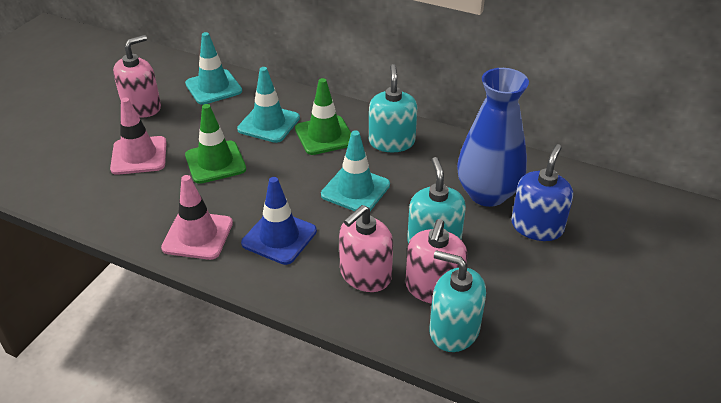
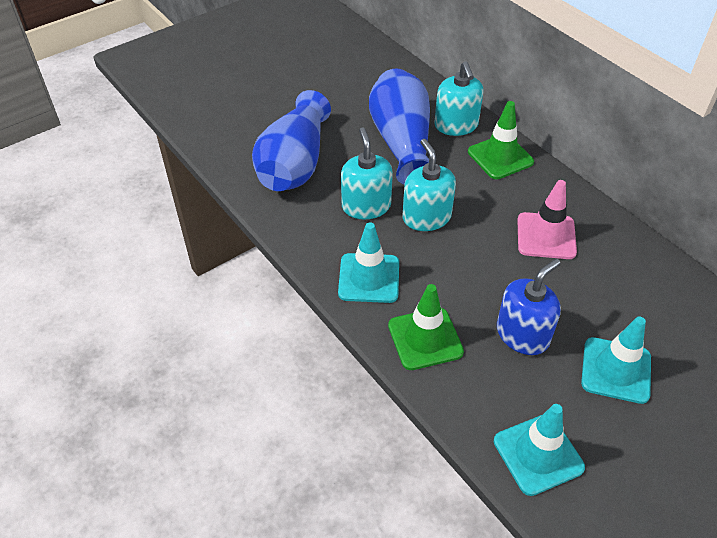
blue traffic cone: 1 -> 0
blue vase: 1 -> 2
pink soap dispenser: 3 -> 0
pink traffic cone: 2 -> 1

